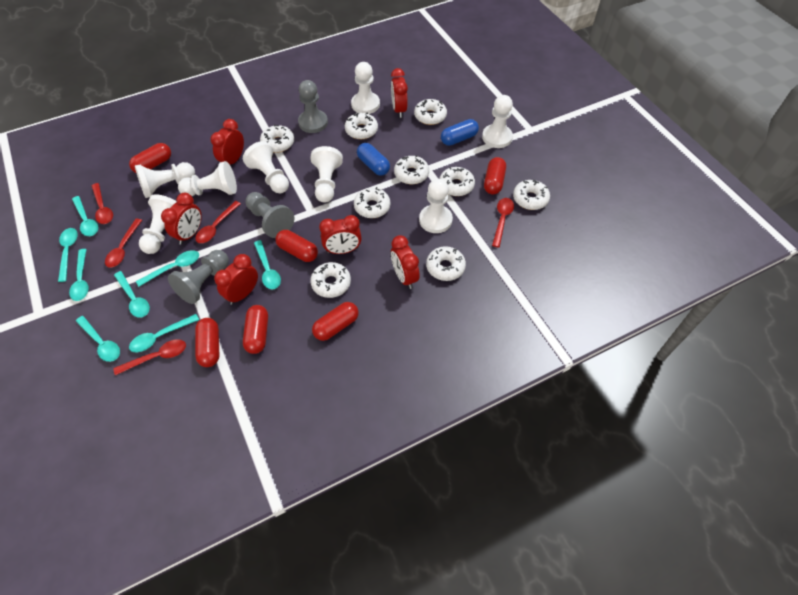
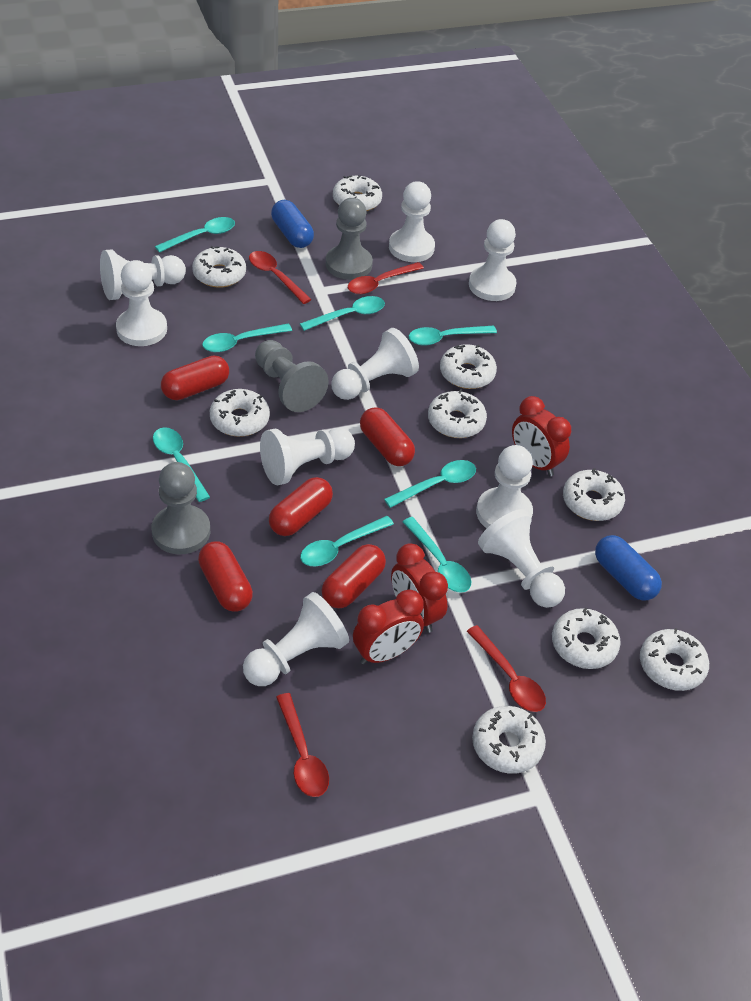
red capsule: 6 -> 5
red clock: 6 -> 3
red spoon: 5 -> 4
white pawn: 8 -> 9

